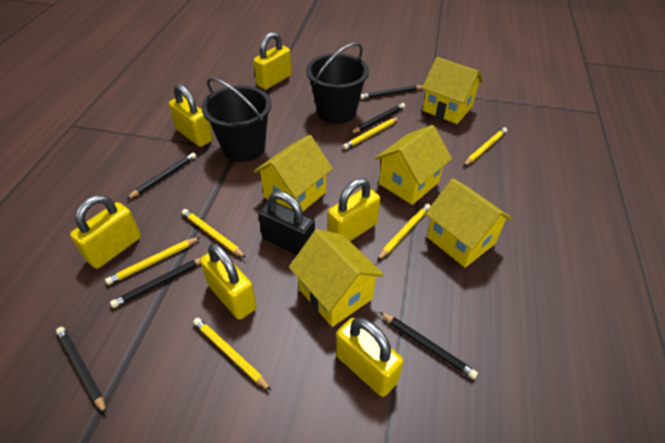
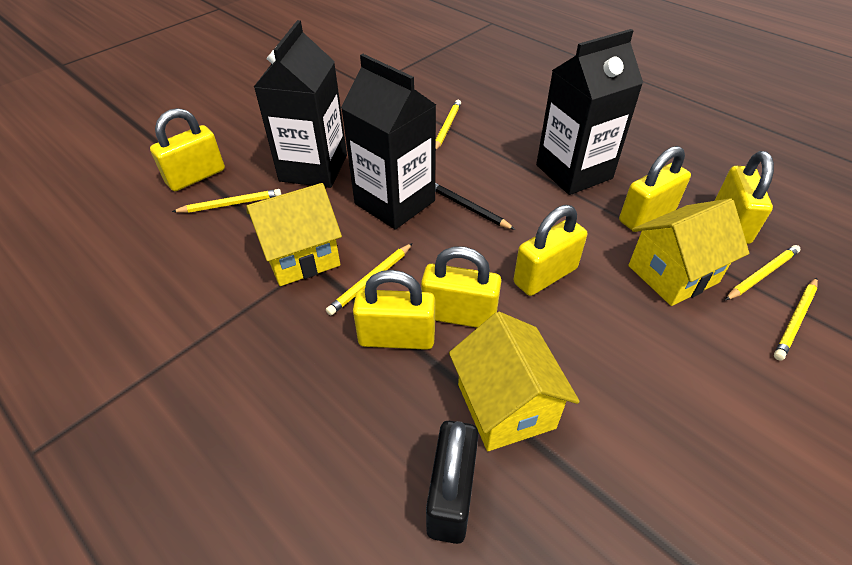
black bucket: 2 -> 0
black carton: 0 -> 3
black pencil: 6 -> 1
yellow house: 5 -> 3
yellow pencil: 6 -> 5

